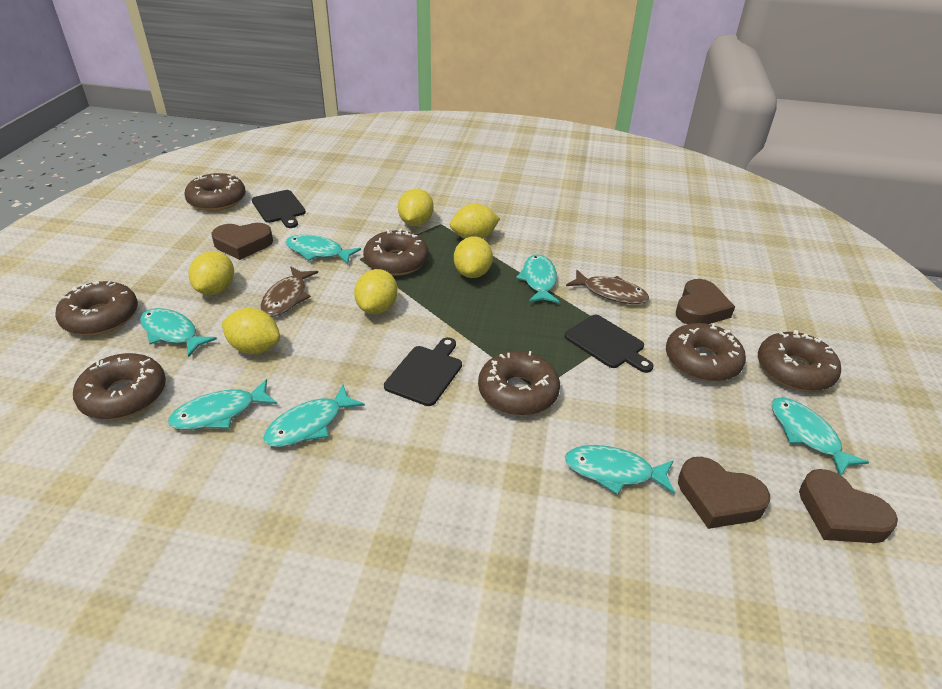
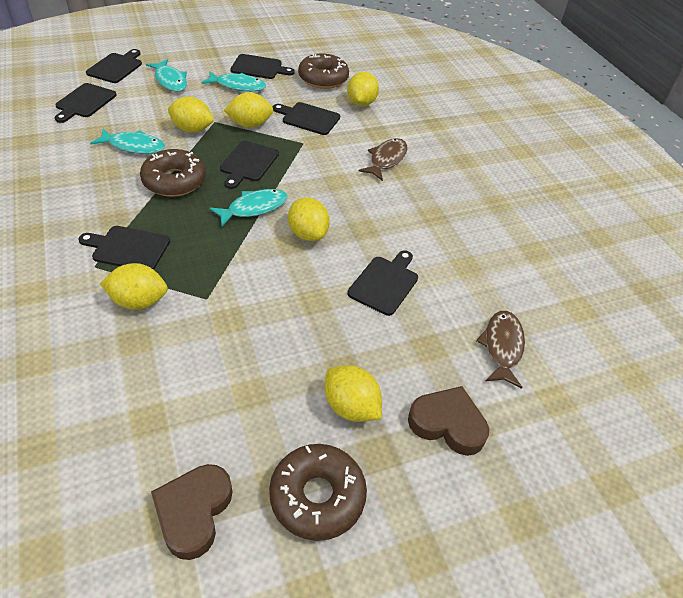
black cutting board: 3 -> 7
brown donut: 7 -> 3
brown heart: 4 -> 2
turquoise fish: 7 -> 4

